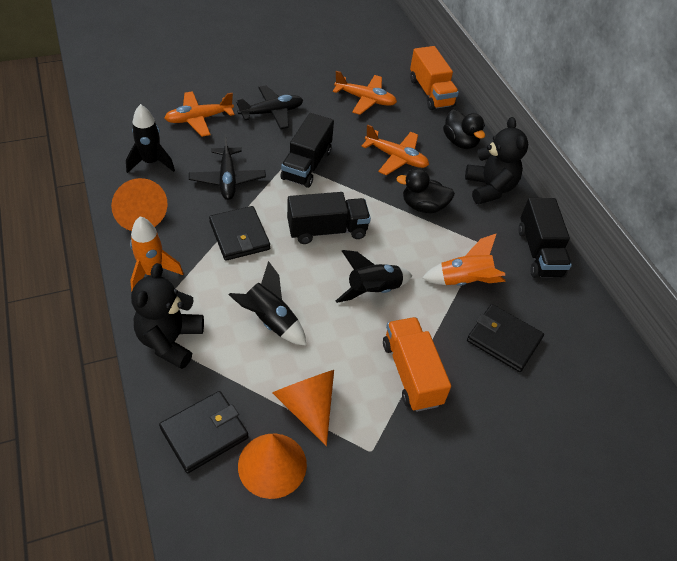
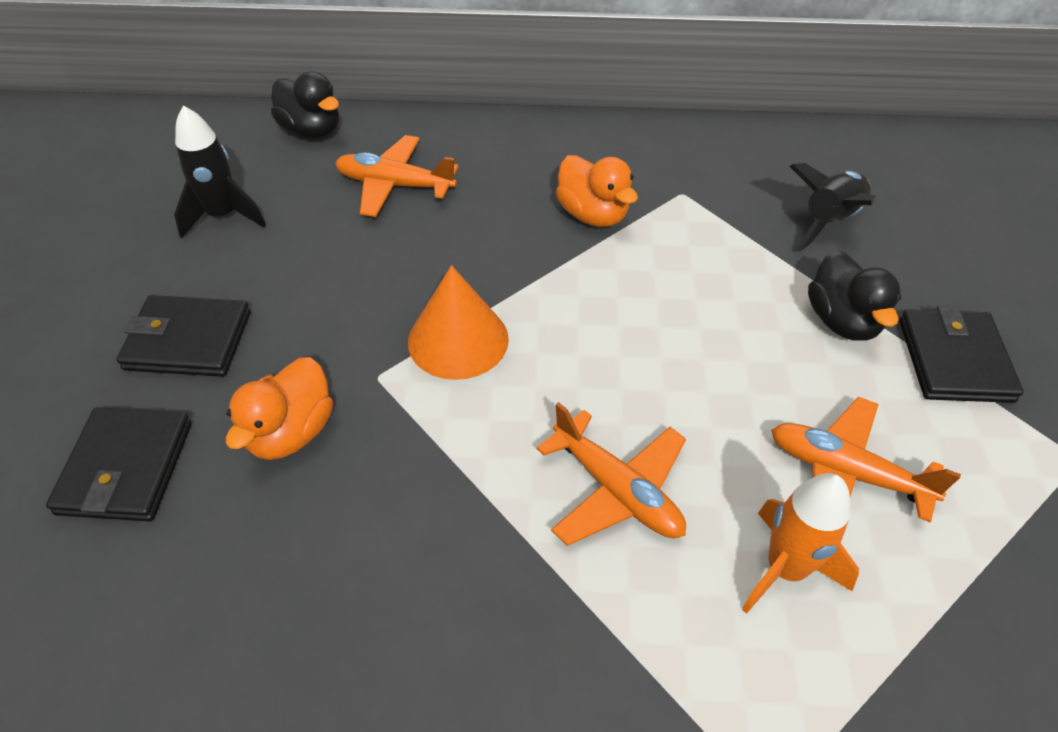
black plane: 2 -> 0
black rocket: 3 -> 2
black teddy bear: 2 -> 0
black truck: 3 -> 0
orange cone: 3 -> 1
orange duck: 0 -> 2
orange rocket: 2 -> 1
orange truck: 2 -> 0

